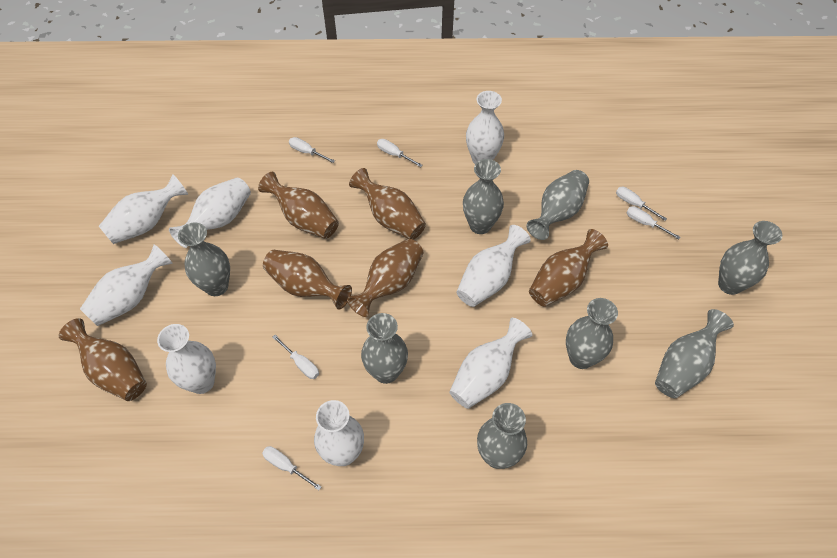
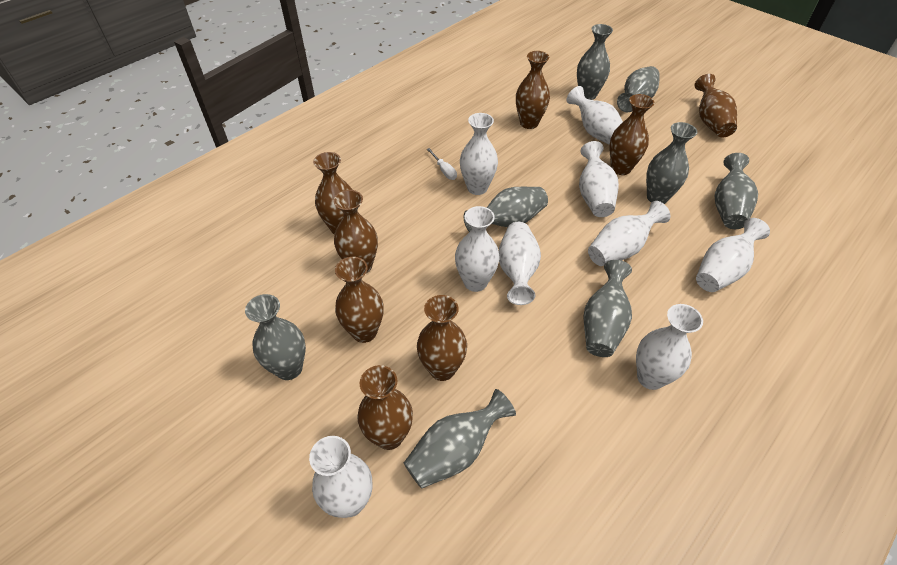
brown vase: 6 -> 8
white screwdriver: 6 -> 1
white vase: 8 -> 9

